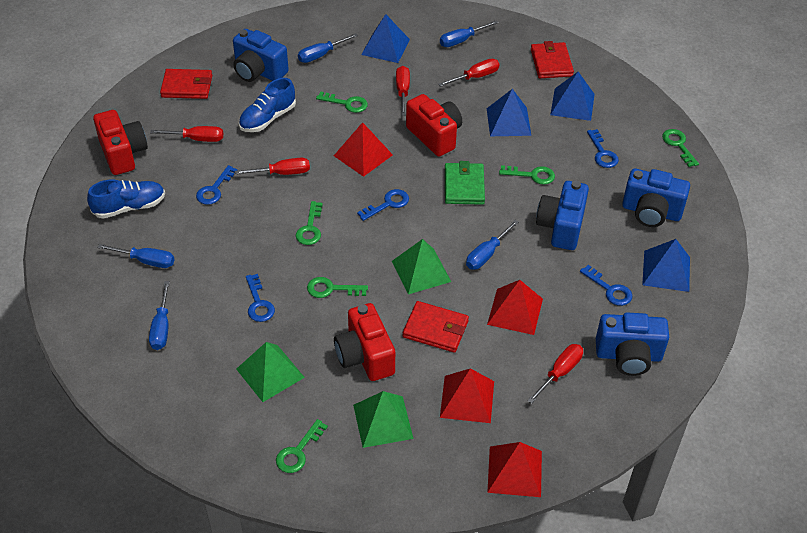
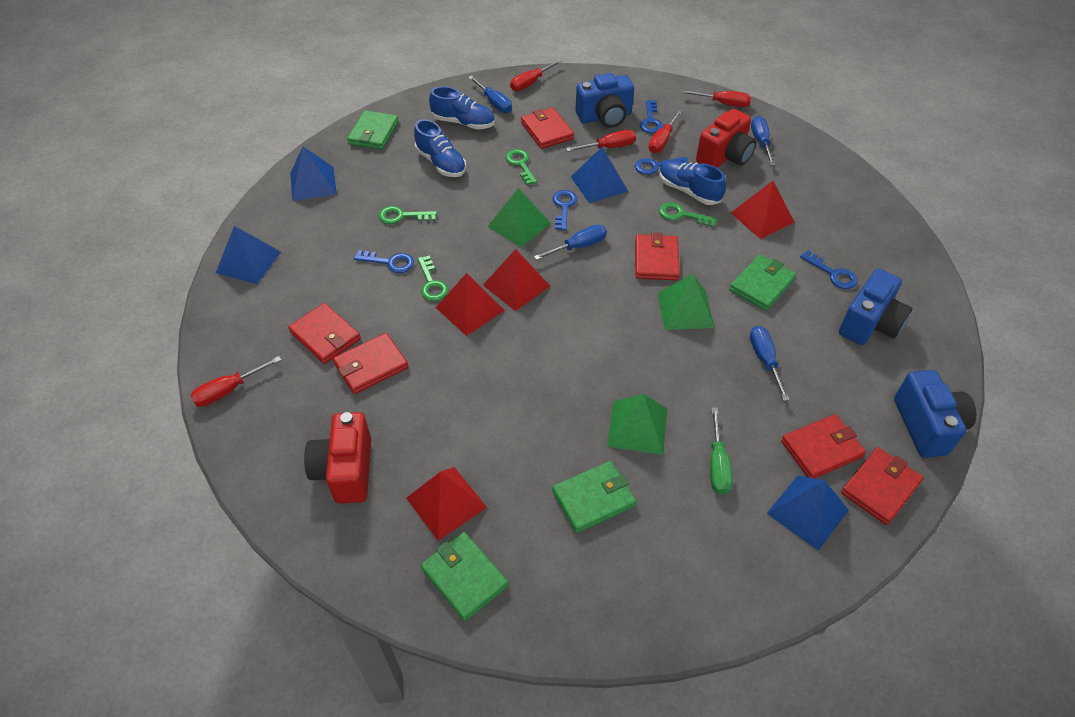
blue camera: 4 -> 3
blue screwdriver: 5 -> 4
blue shoe: 2 -> 3
green key: 6 -> 4
green screwdriver: 0 -> 1
green wallet: 1 -> 4
red camera: 3 -> 2
red wallet: 3 -> 6

